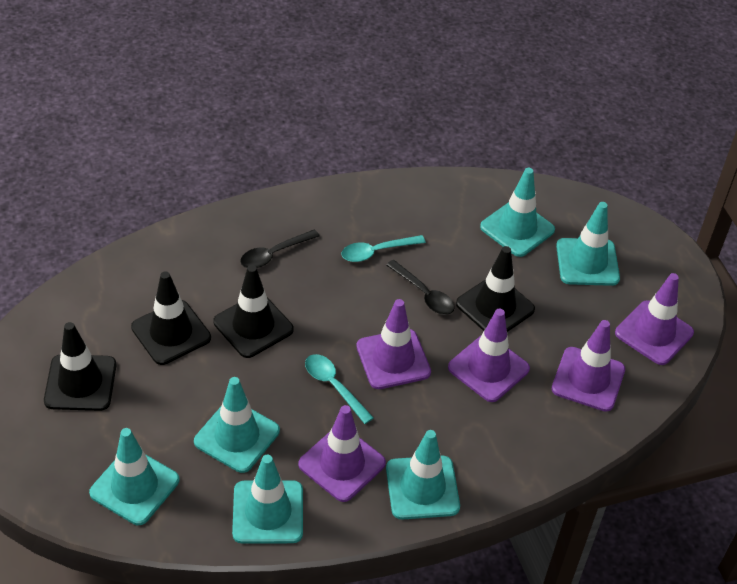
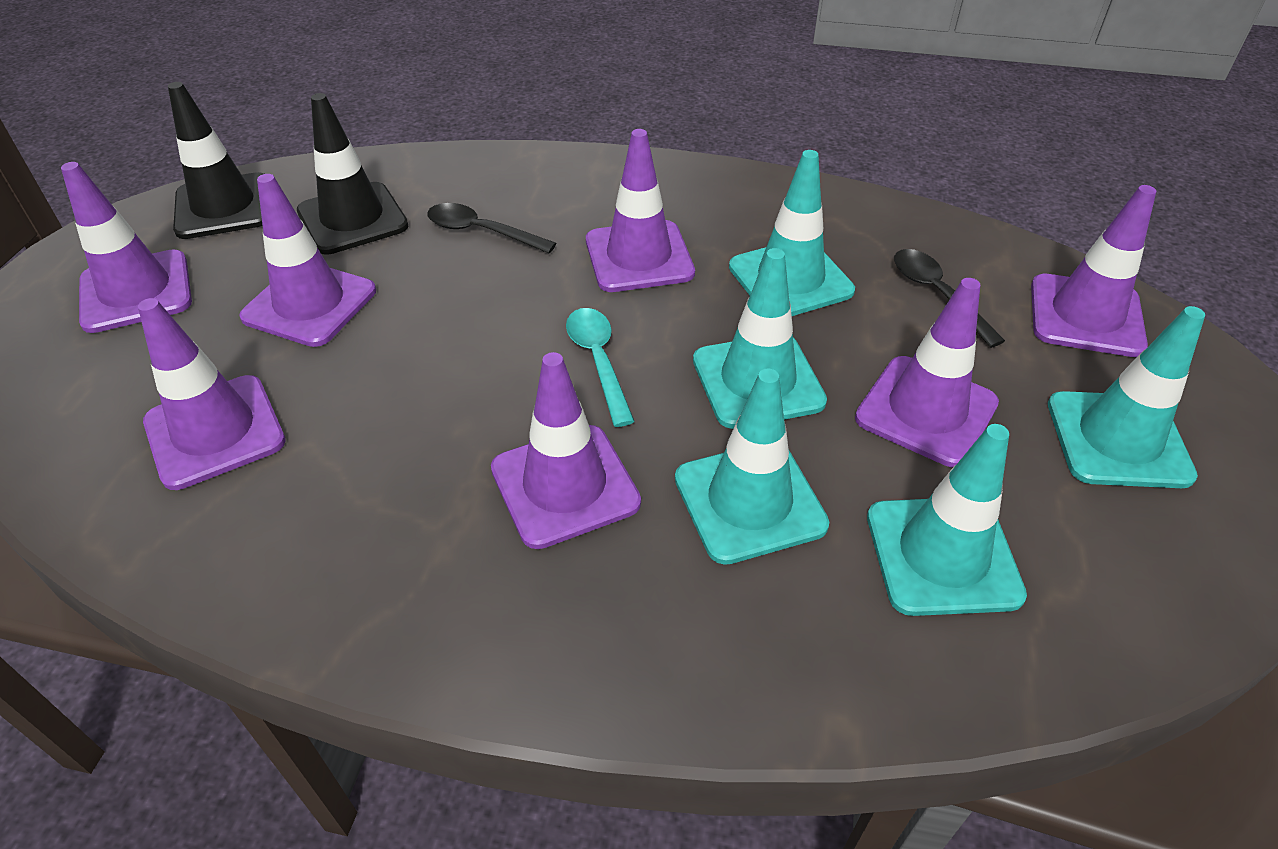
black traffic cone: 4 -> 2
purple traffic cone: 5 -> 7
turquoise spoon: 2 -> 1
turquoise traffic cone: 6 -> 5

